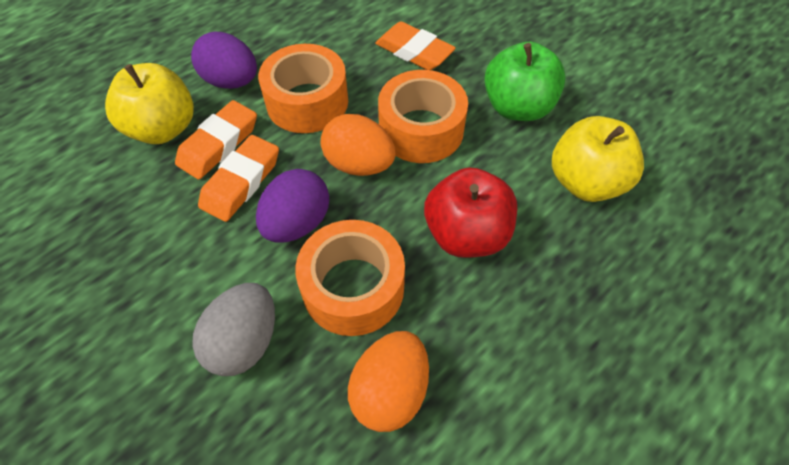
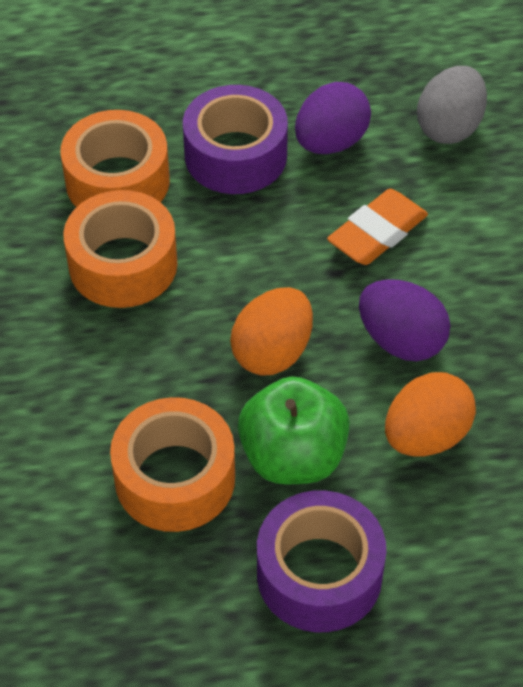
orange eraser: 3 -> 1
purple tape: 0 -> 2
red apple: 1 -> 0
yellow apple: 2 -> 0

